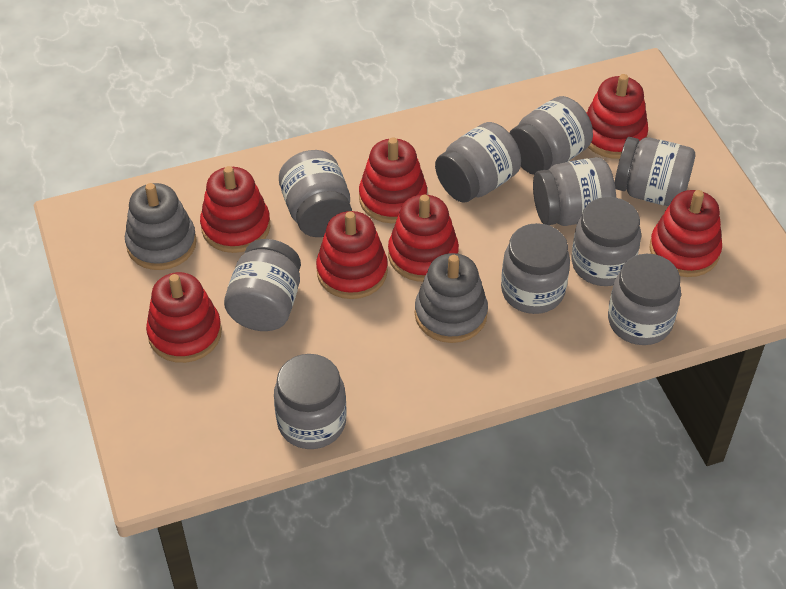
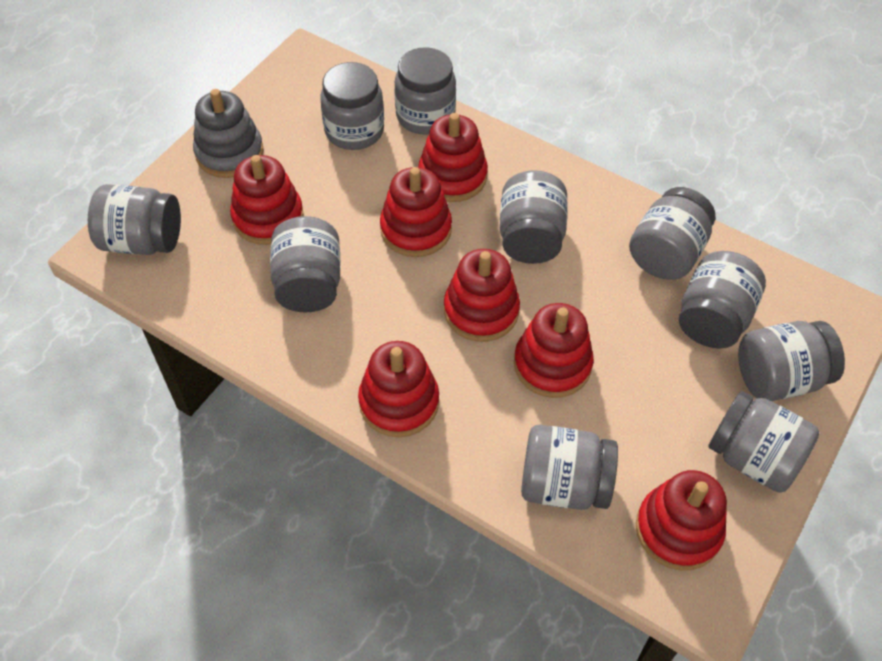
grey stacking toy: 2 -> 1

